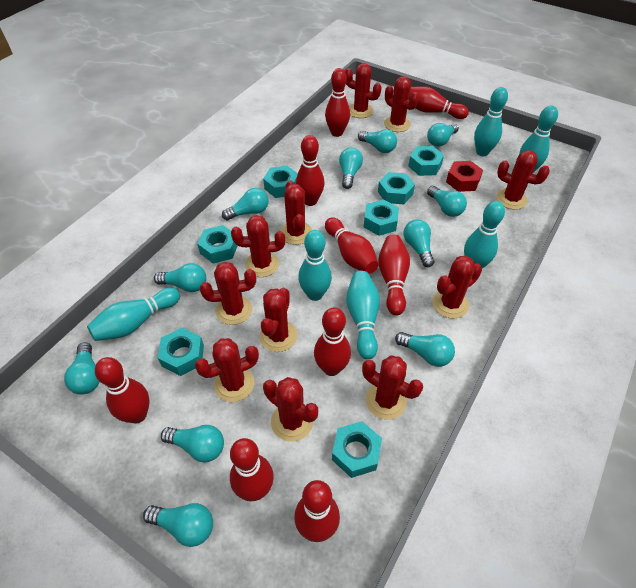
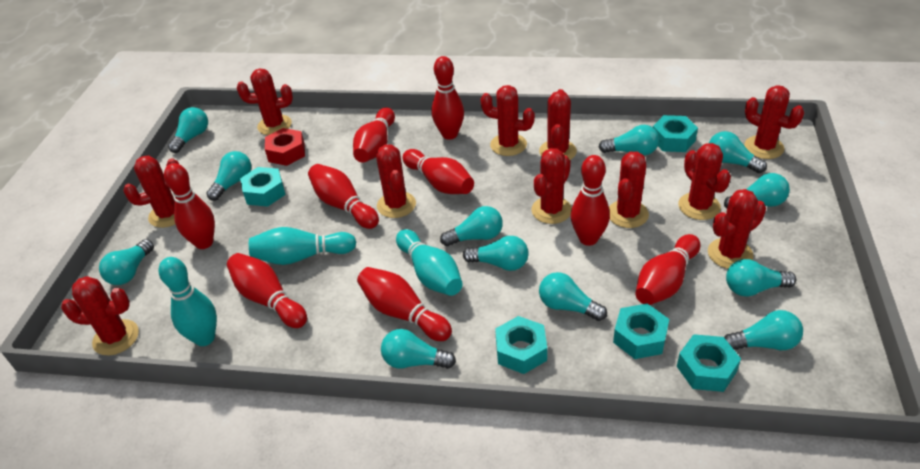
turquoise bowling pin: 6 -> 3
turquoise light bulb: 11 -> 12
turquoise nut: 7 -> 5

